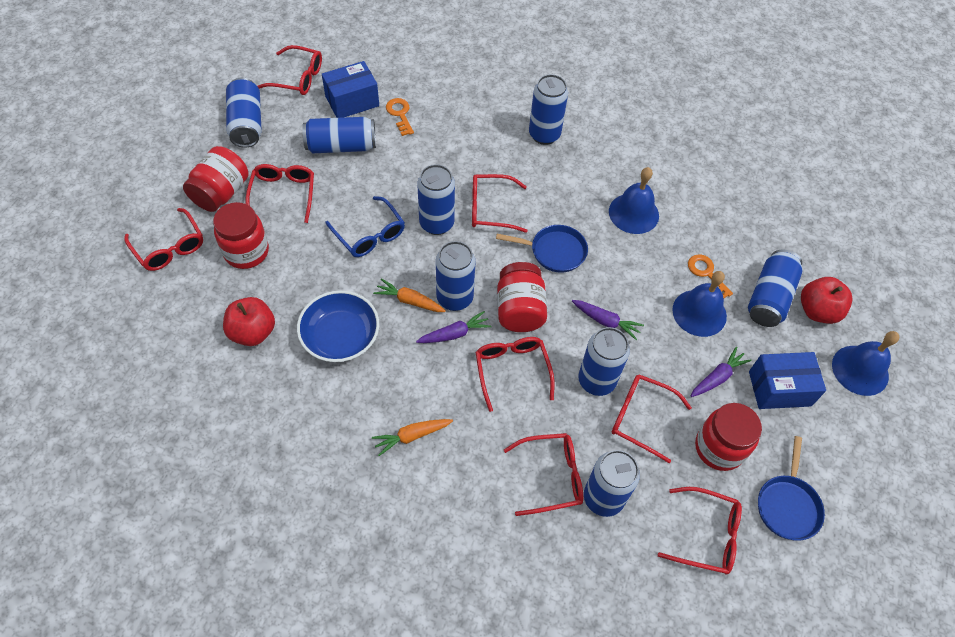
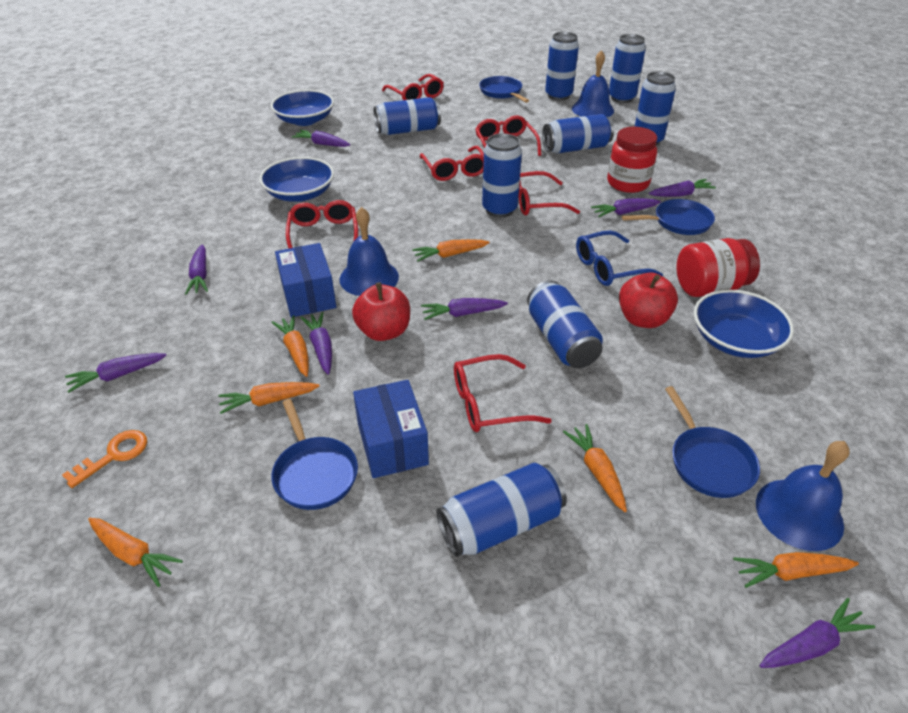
blue bowl: 1 -> 3
blue pan: 2 -> 4
orange carrot: 2 -> 6
orange key: 2 -> 1
purple carrot: 3 -> 8
red glasses: 8 -> 6
red jar: 4 -> 2

